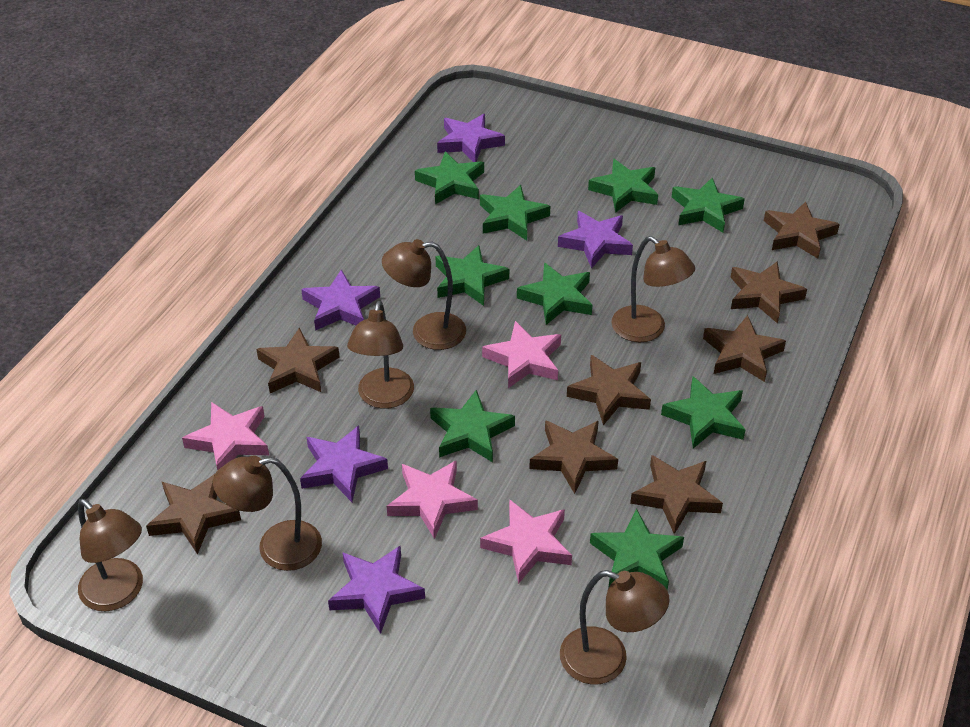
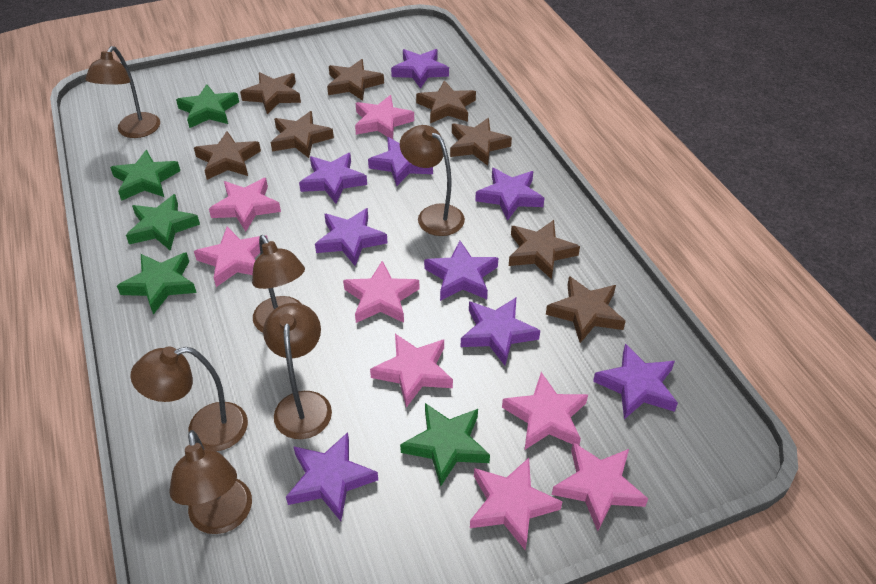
green star: 9 -> 5
pink star: 4 -> 8
purple star: 5 -> 9

